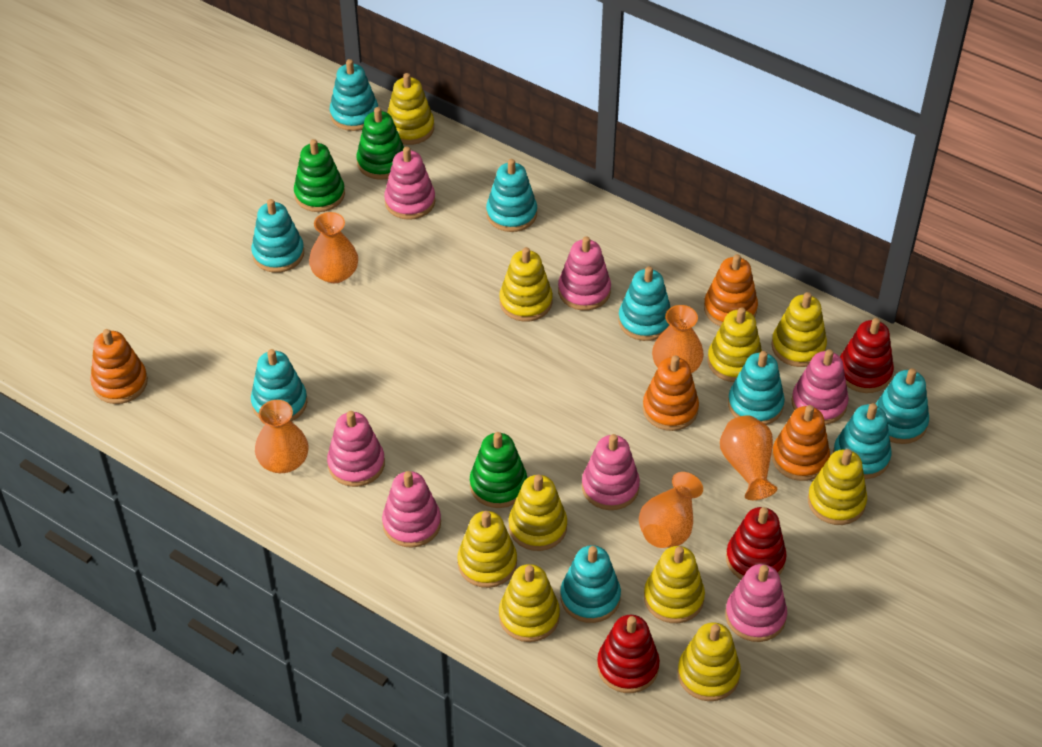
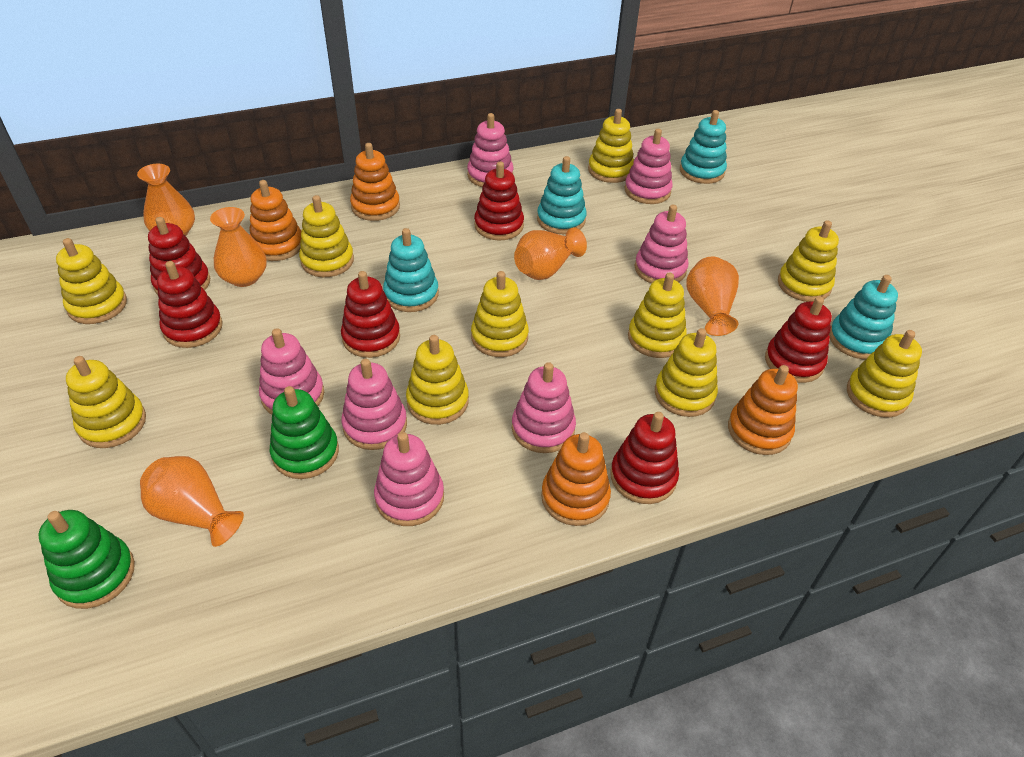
green stacking toy: 3 -> 2
red stacking toy: 3 -> 6
turquoise stacking toy: 9 -> 4

